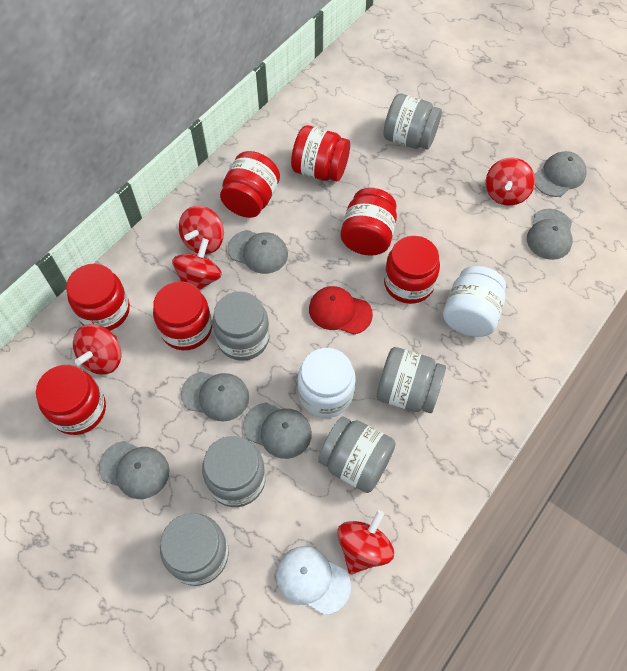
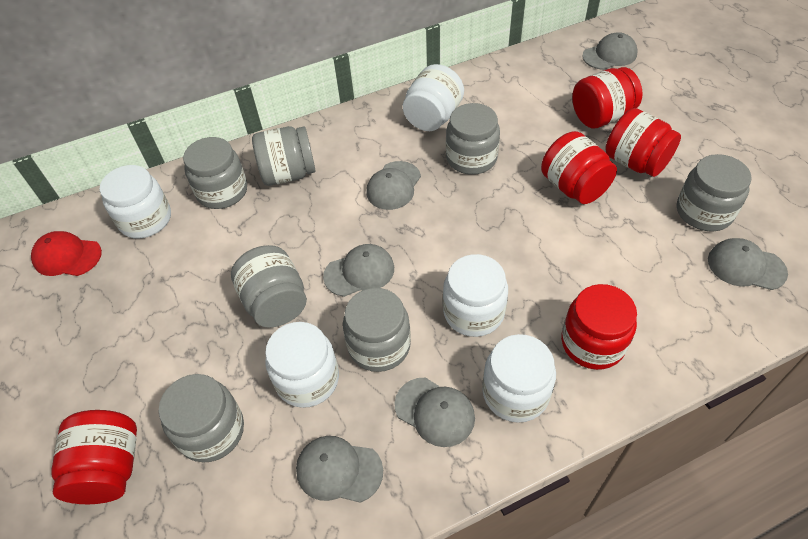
grey jar: 6 -> 7
red jar: 7 -> 5
red spinning top: 5 -> 0
white cap: 1 -> 0
white jar: 2 -> 5

